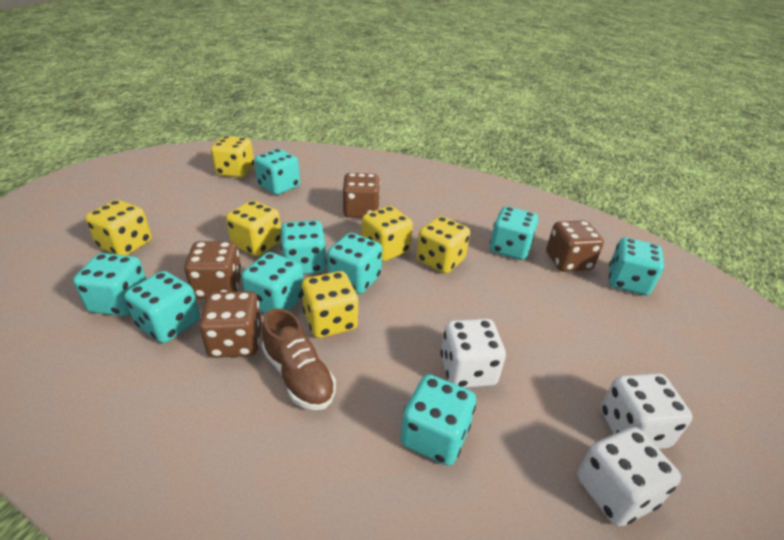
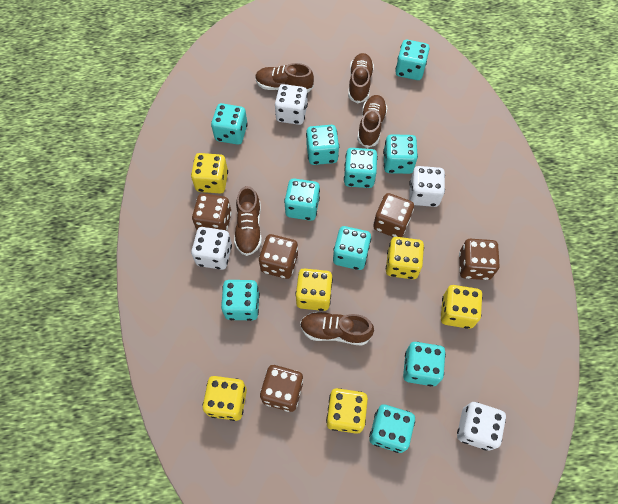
brown dice: 4 -> 5
brown shoe: 1 -> 5
turquoise dice: 9 -> 10
white dice: 3 -> 4

